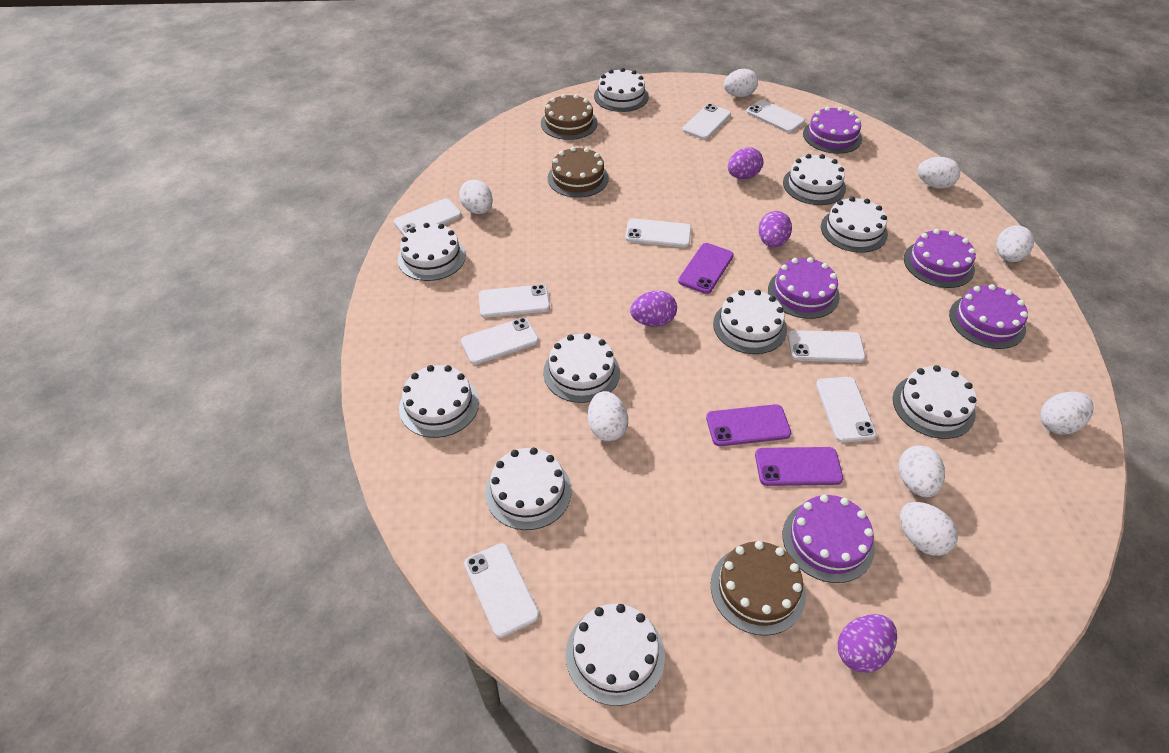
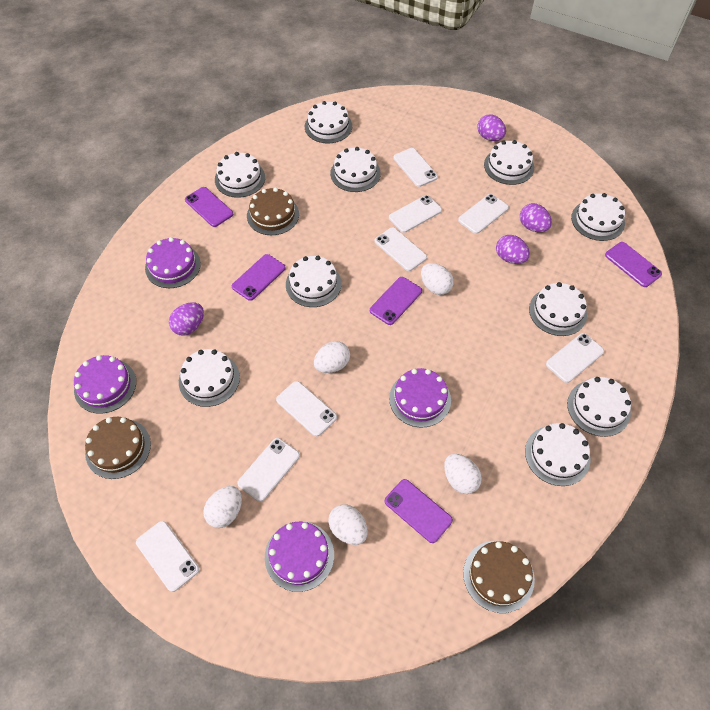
purple cake: 5 -> 4
purple phone: 3 -> 5
white egg: 8 -> 5
white phone: 9 -> 8

